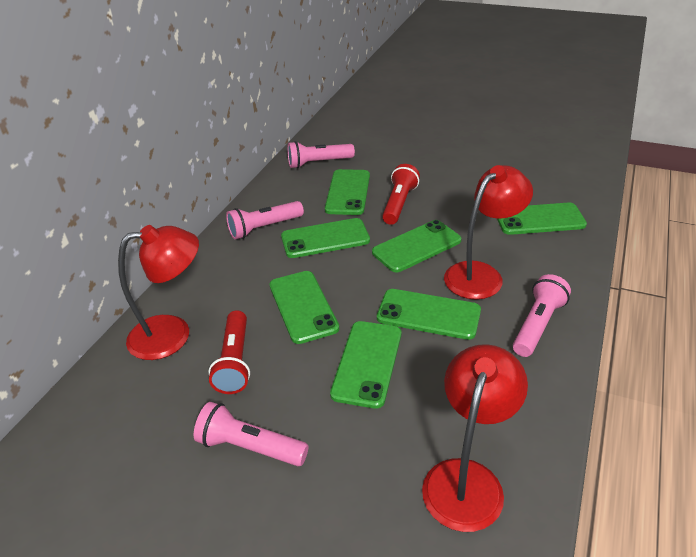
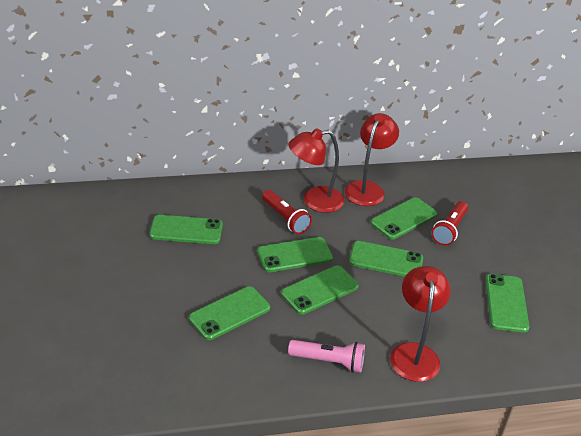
pink flashlight: 4 -> 1

